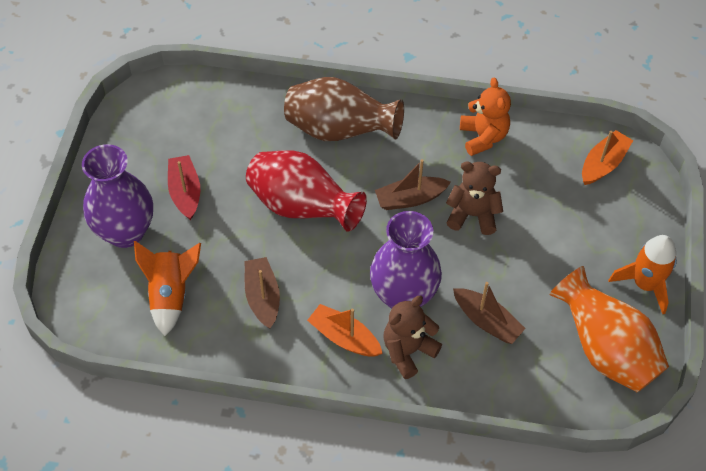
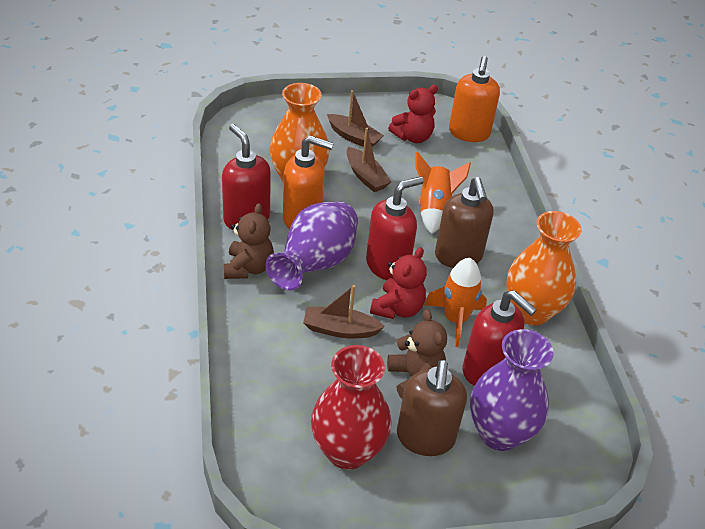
brown soap dispenser: 0 -> 2
brown vase: 1 -> 0
orange boat: 2 -> 0
orange soap dispenser: 0 -> 2
orange teddy bear: 1 -> 0
orange vase: 1 -> 2
red boat: 1 -> 0
red soap dispenser: 0 -> 3
red teddy bear: 0 -> 2

